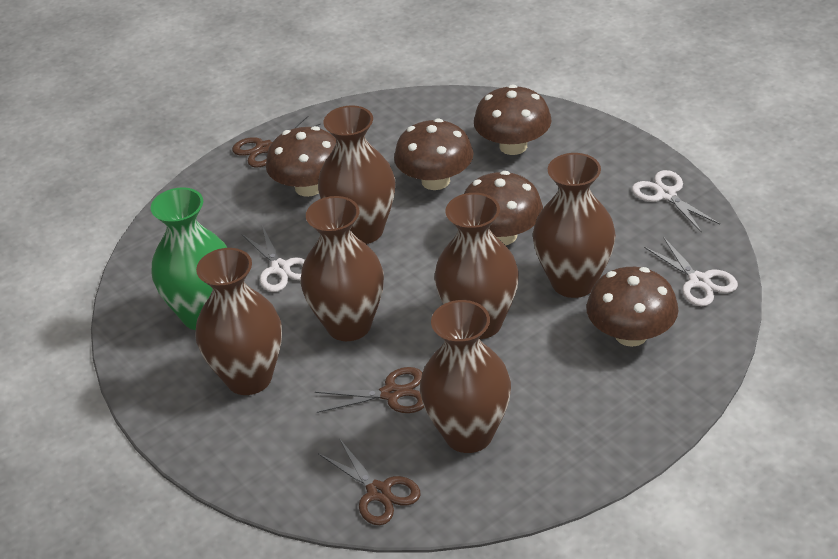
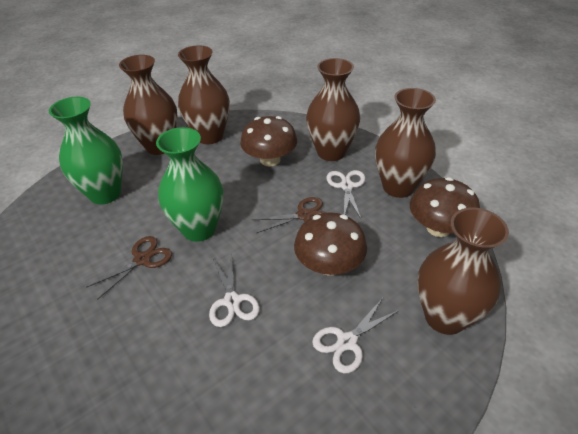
brown mushroom: 5 -> 3
brown scissors: 3 -> 2
brown vase: 6 -> 5
green vase: 1 -> 2

